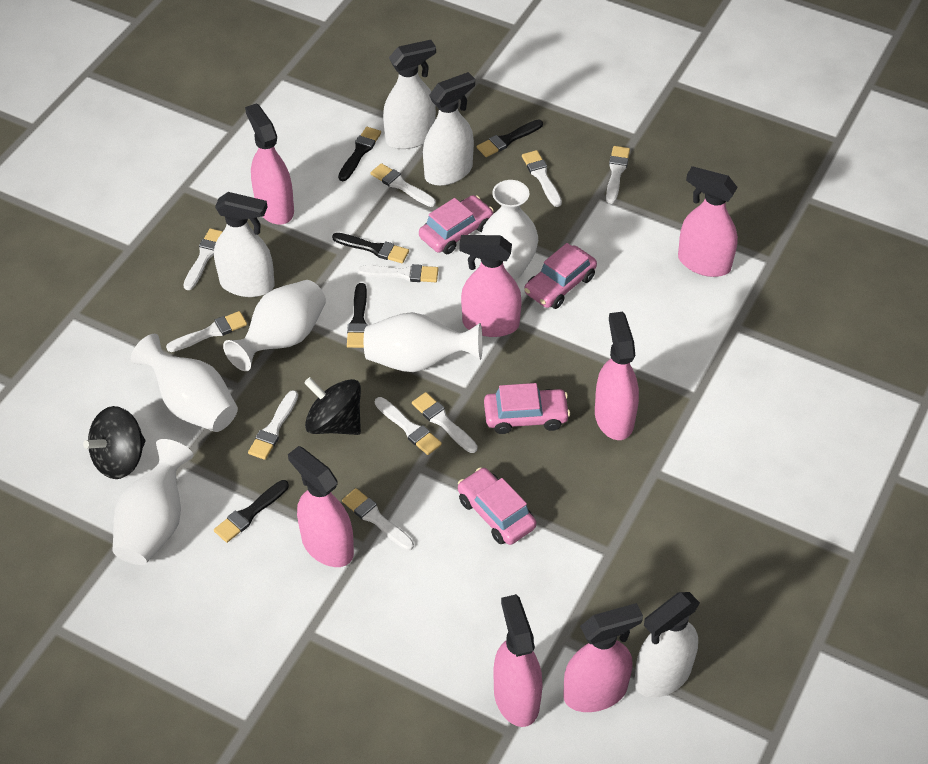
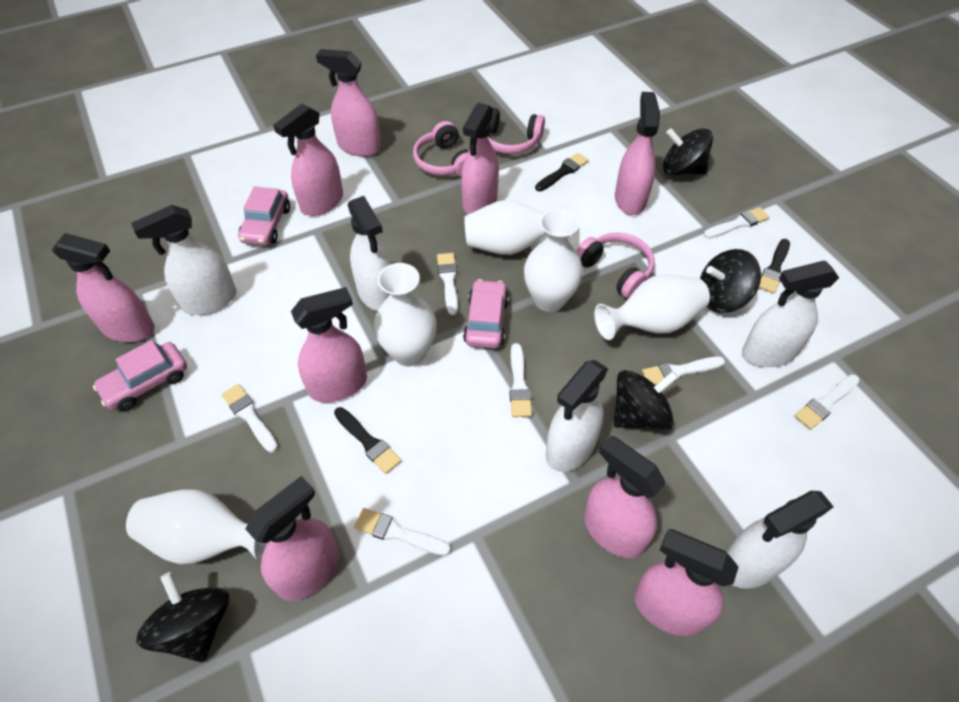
black brush: 5 -> 3
black spinning top: 2 -> 4
pink car: 4 -> 3
pink headphones: 0 -> 3
pink spray bottle: 7 -> 9
white brush: 10 -> 7
white spray bottle: 4 -> 5

